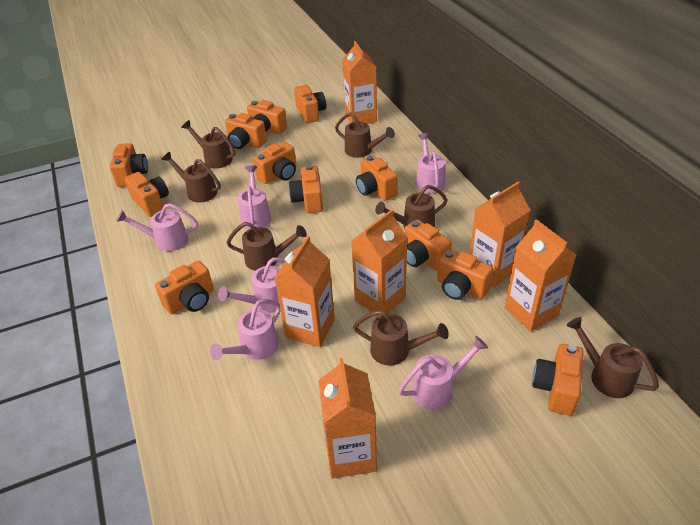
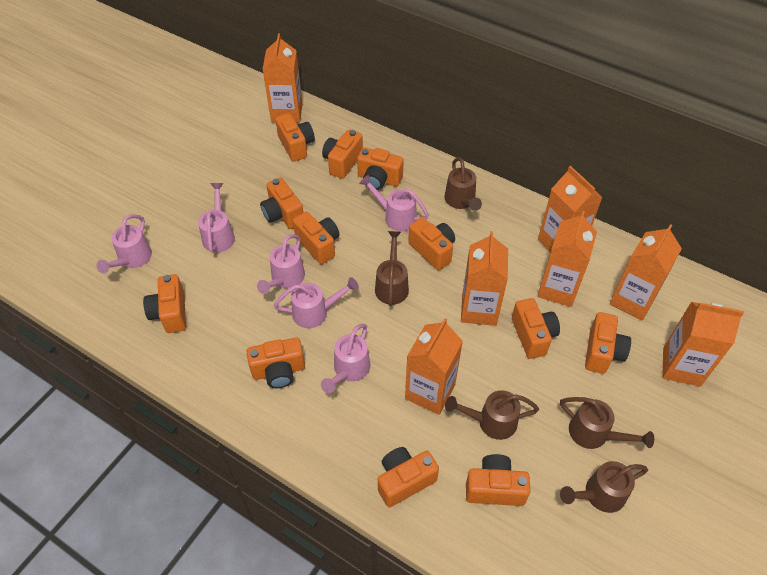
brown watering can: 7 -> 5
orange carton: 6 -> 7

